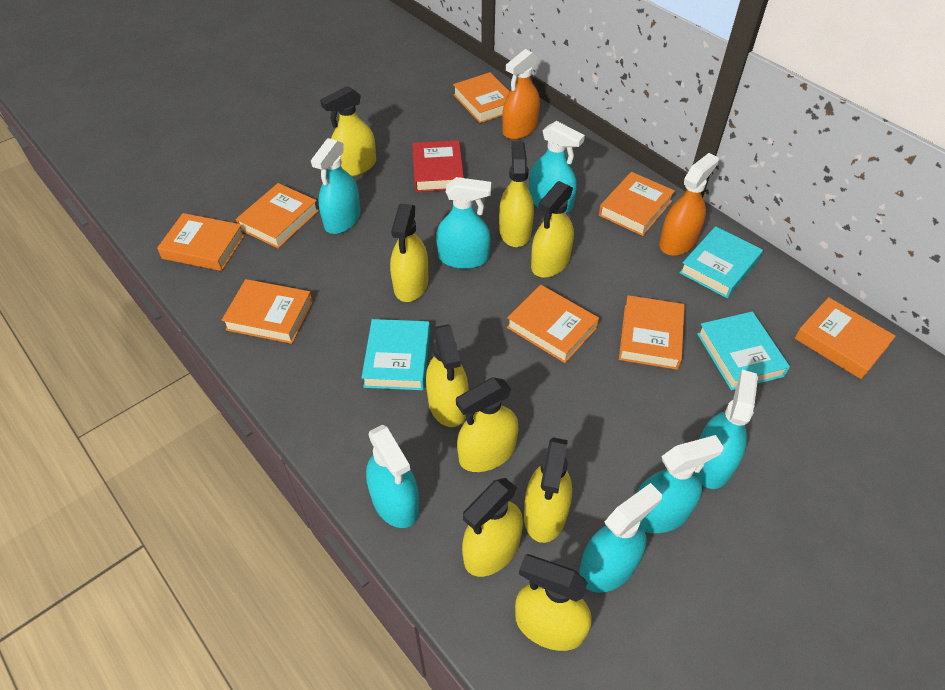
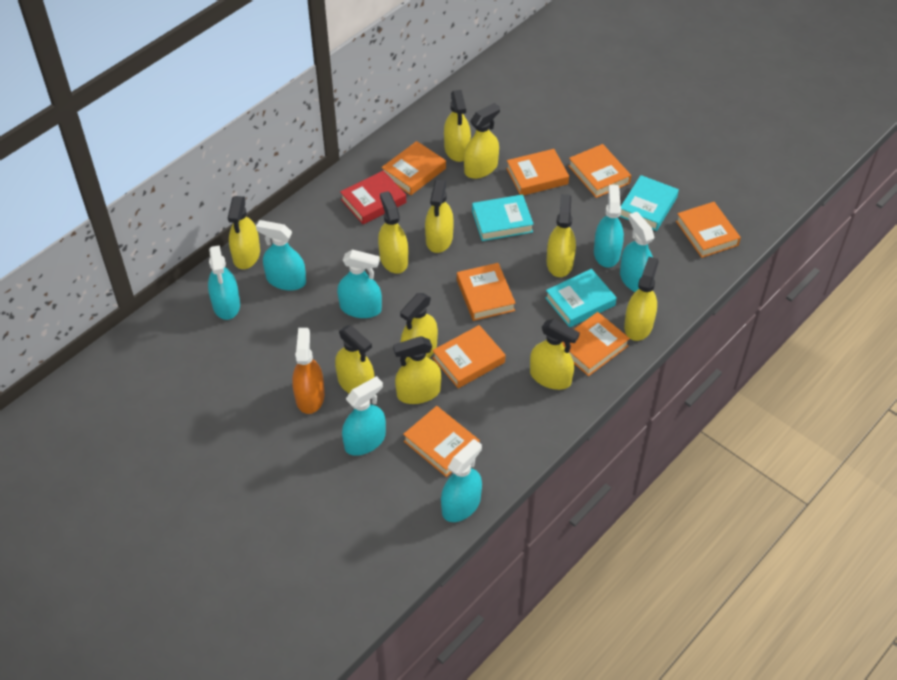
orange spray bottle: 2 -> 1
yellow spray bottle: 9 -> 11

